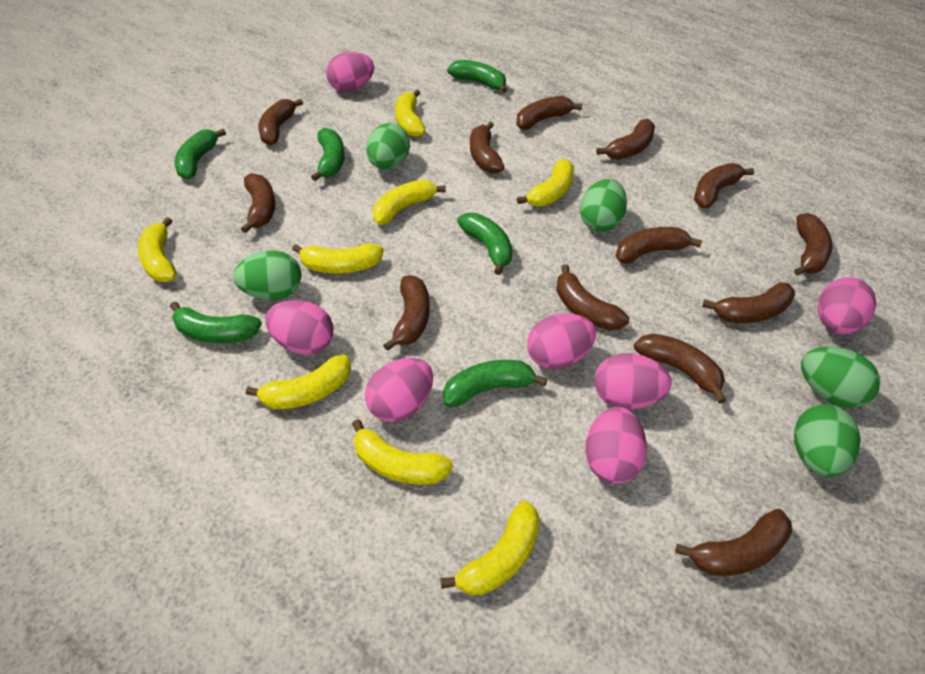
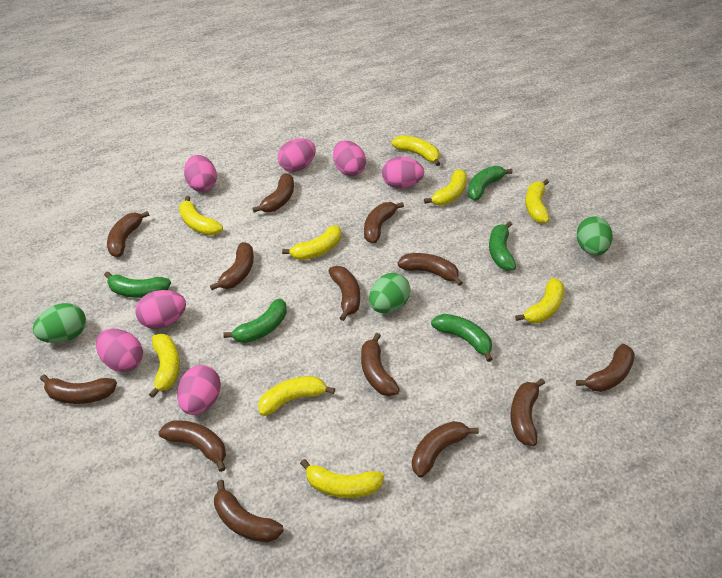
green banana: 6 -> 5
green egg: 5 -> 3
yellow banana: 8 -> 9

